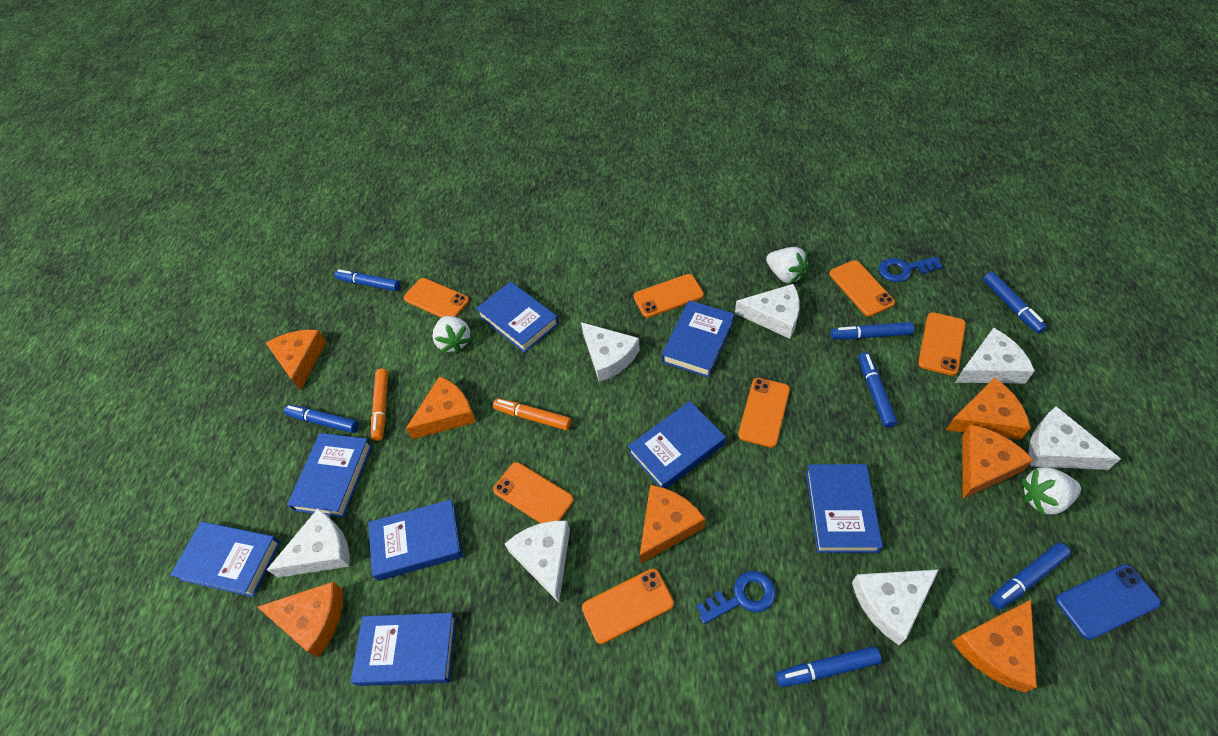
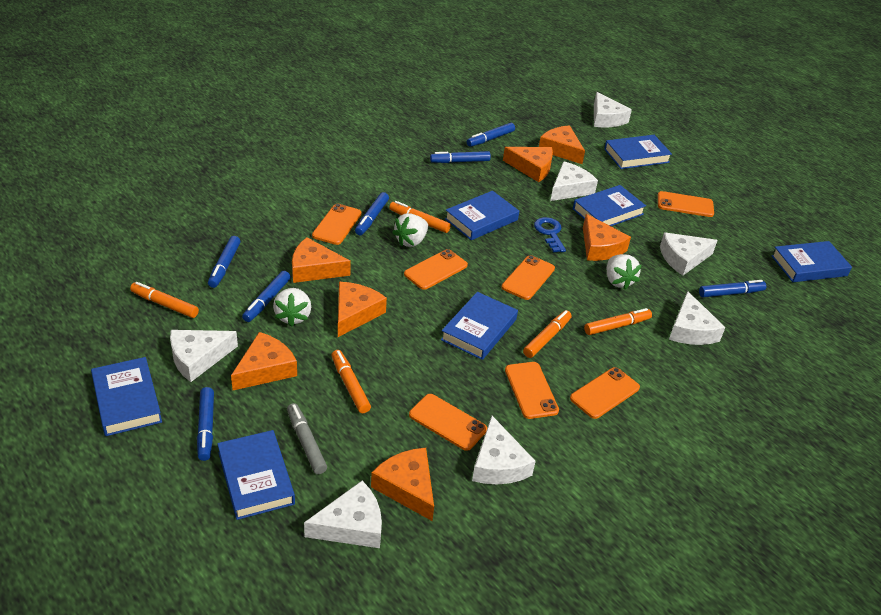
blue book: 8 -> 7
blue key: 2 -> 1
blue phone: 1 -> 0
grey marker: 0 -> 1
orange marker: 2 -> 5

